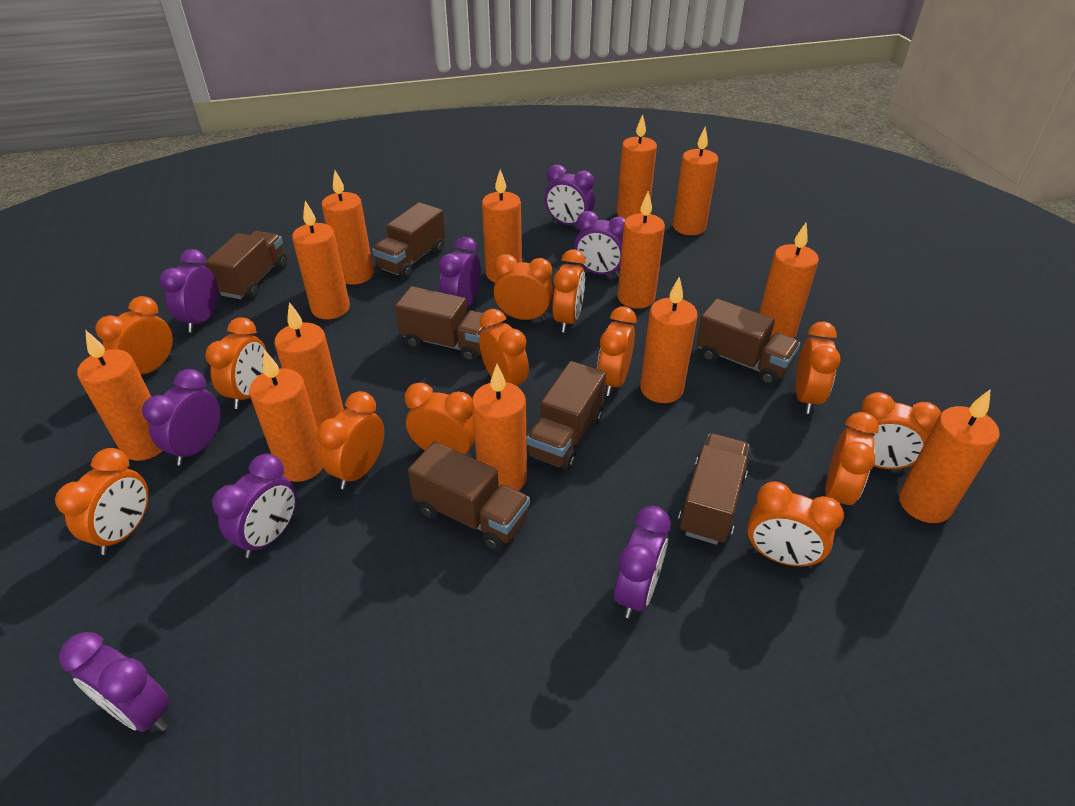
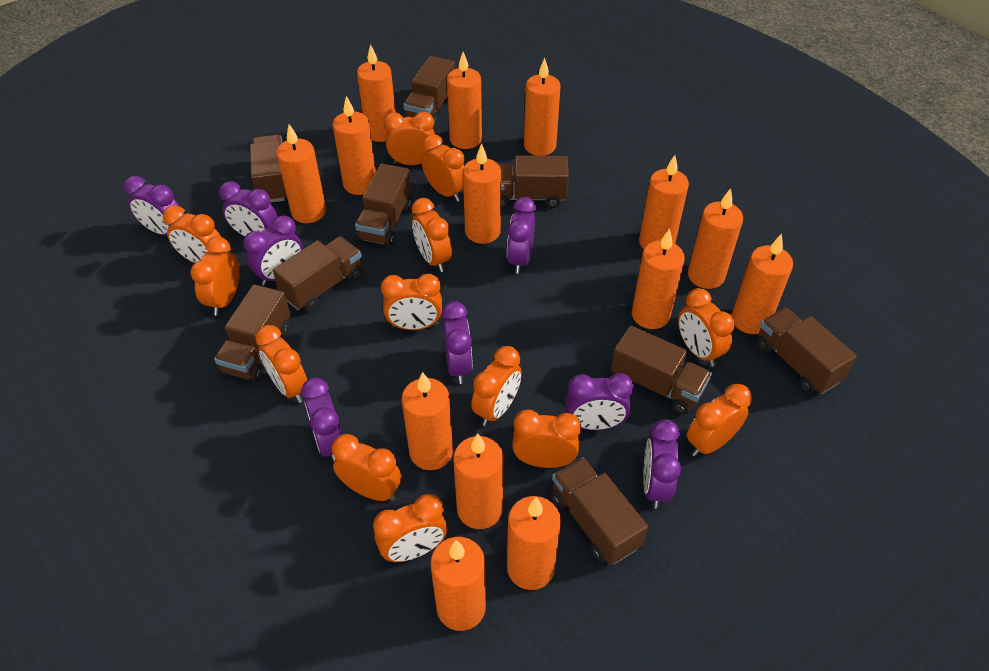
brown truck: 7 -> 9
orange candle: 13 -> 14

